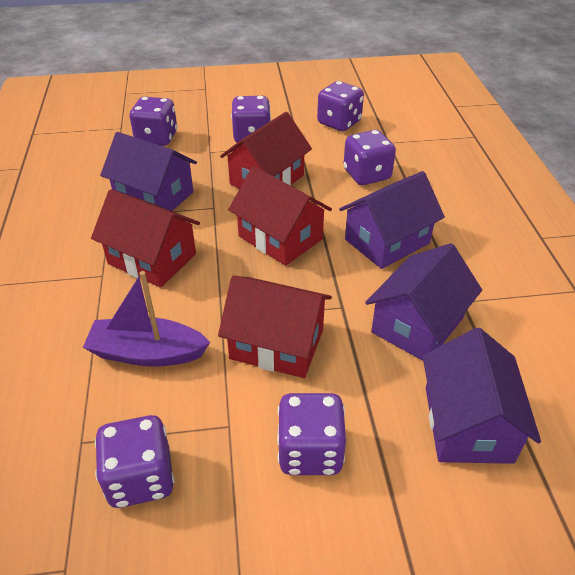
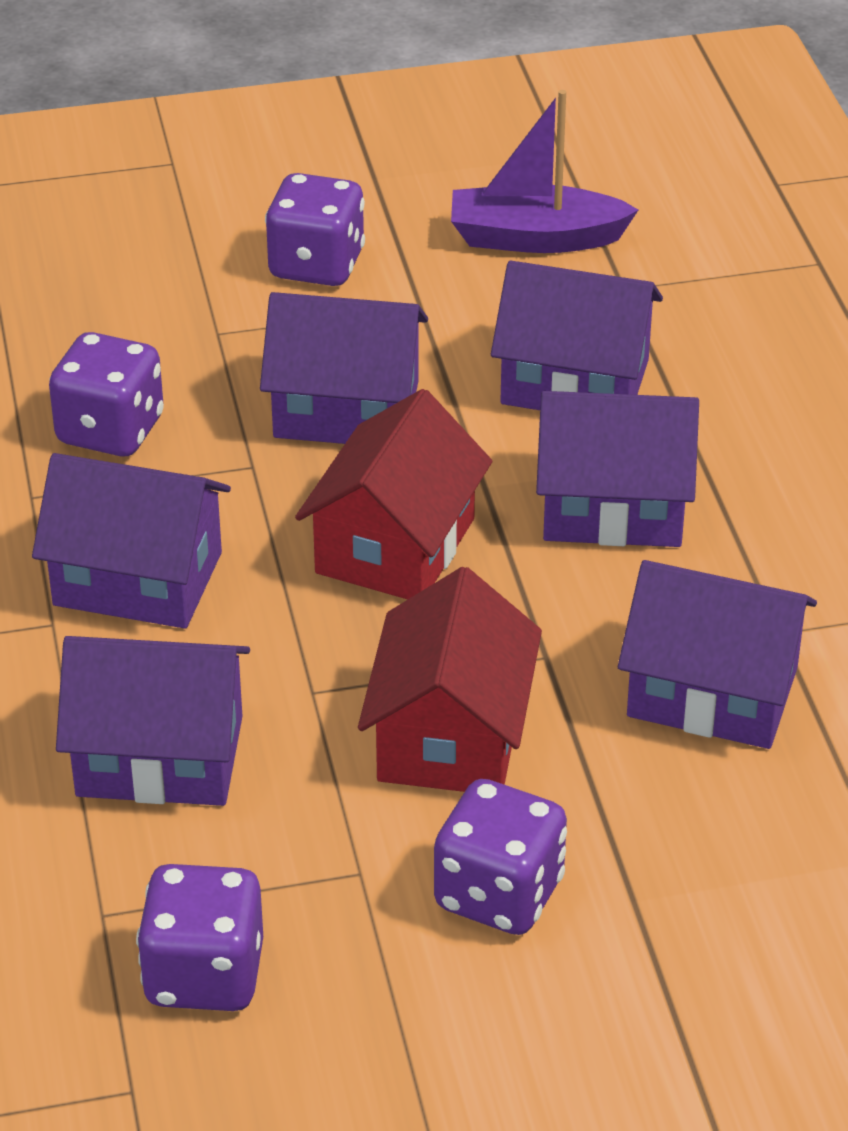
purple dice: 6 -> 4
purple house: 4 -> 6
red house: 4 -> 2

